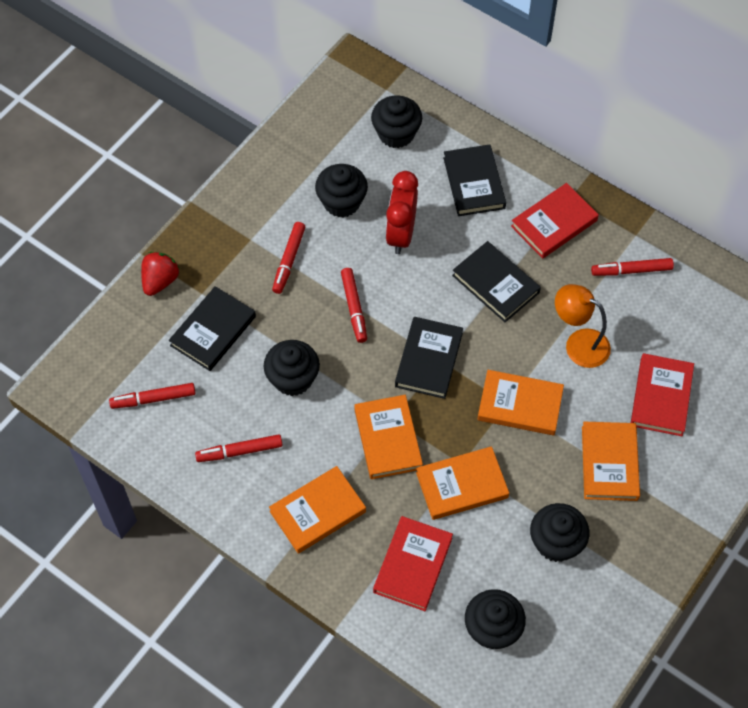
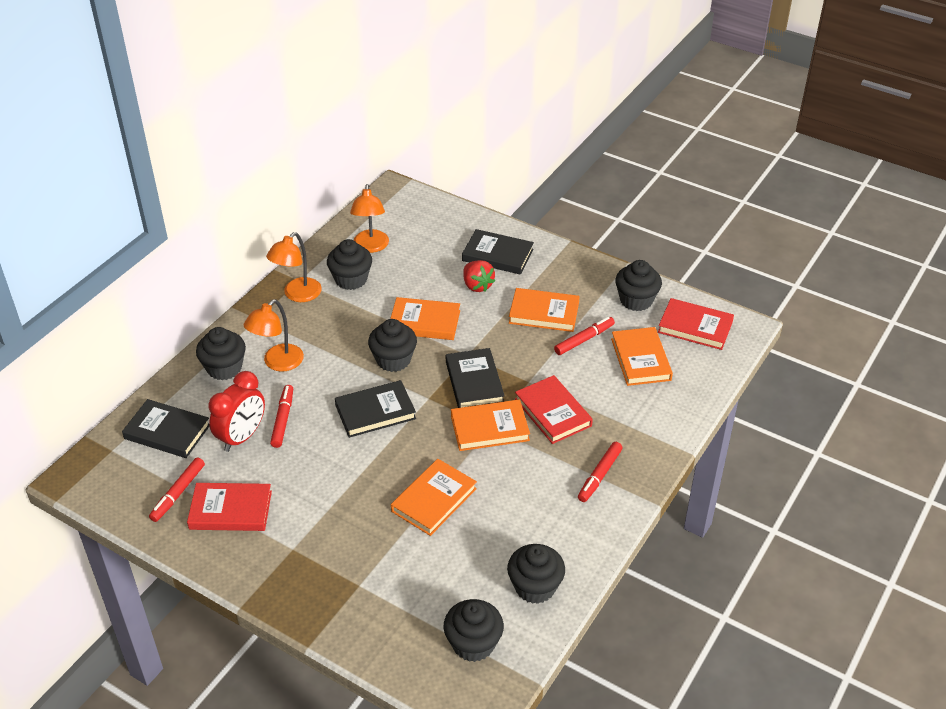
black cupcake: 5 -> 6
orange lamp: 1 -> 3
red marker: 5 -> 4

